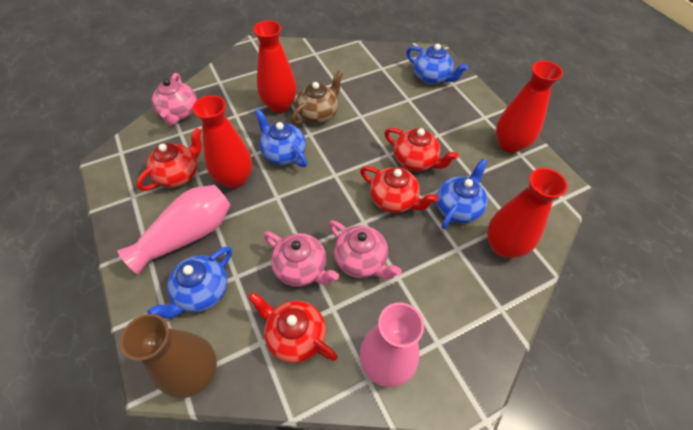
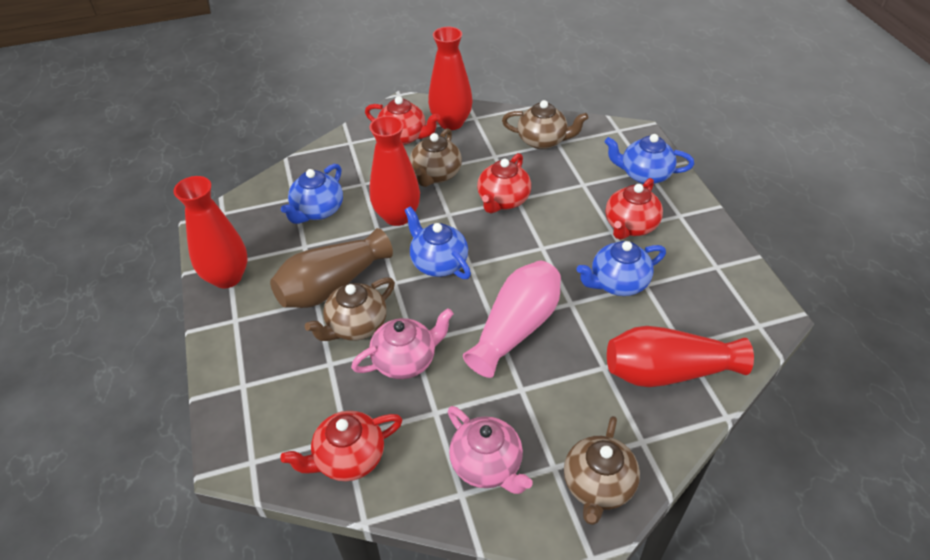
brown teapot: 1 -> 4
pink teapot: 3 -> 2
pink vase: 2 -> 1

